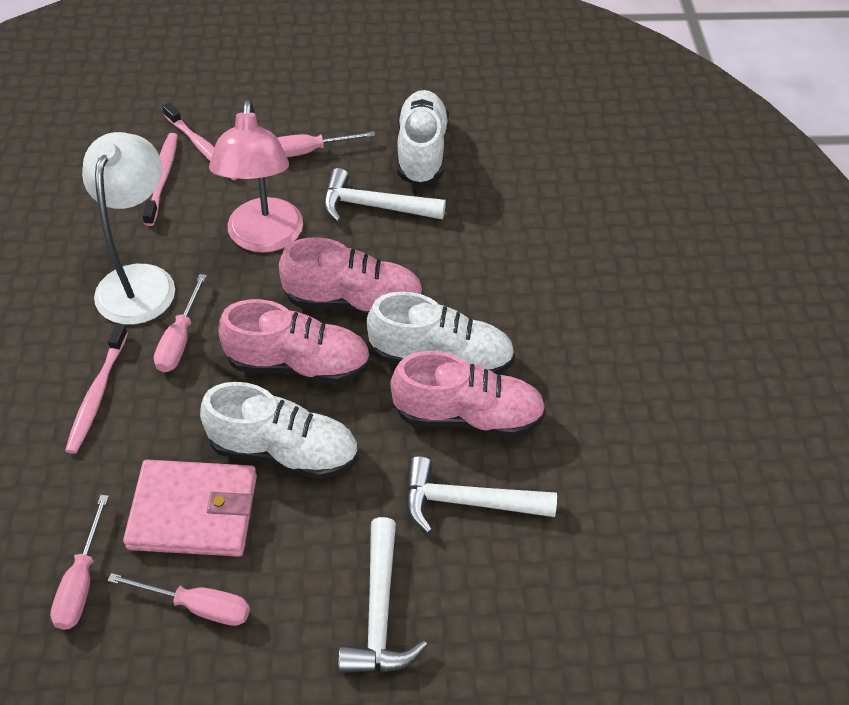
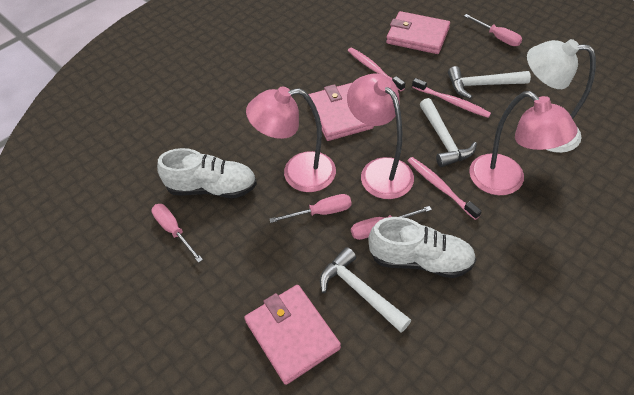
pink lamp: 1 -> 3
pink shoe: 3 -> 0
pink wallet: 1 -> 3
white shoe: 3 -> 2

